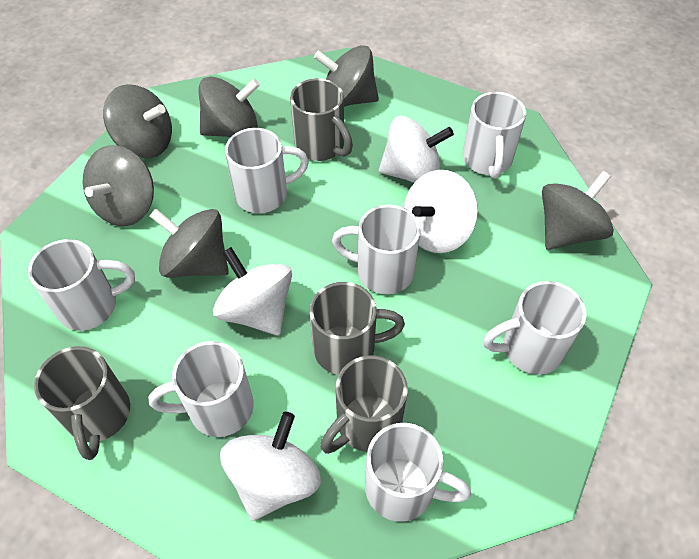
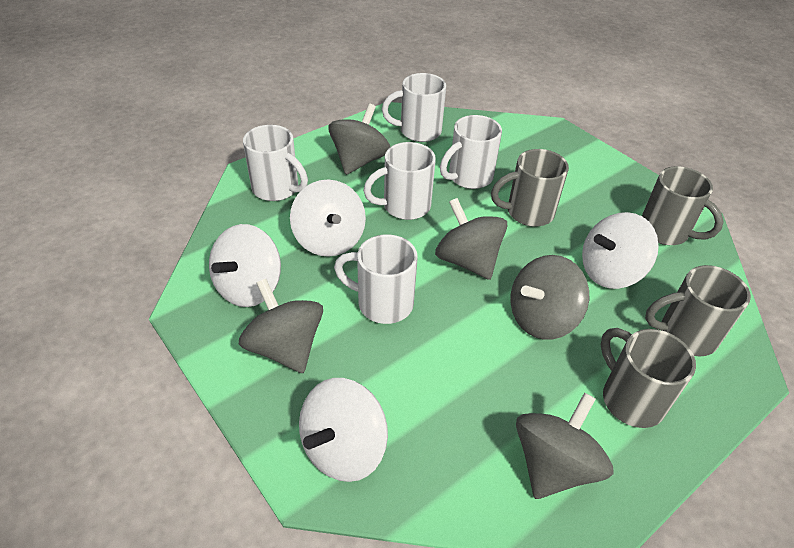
grey spinning top: 6 -> 5
white mug: 7 -> 5

